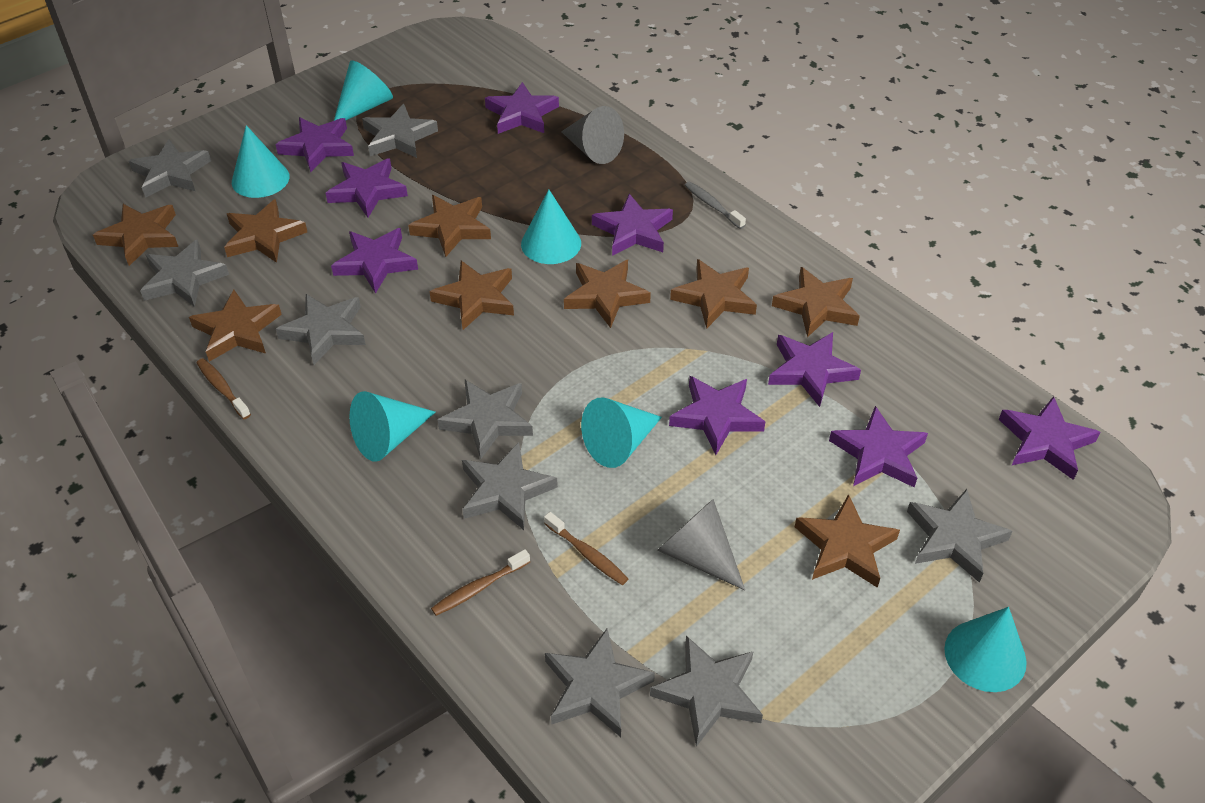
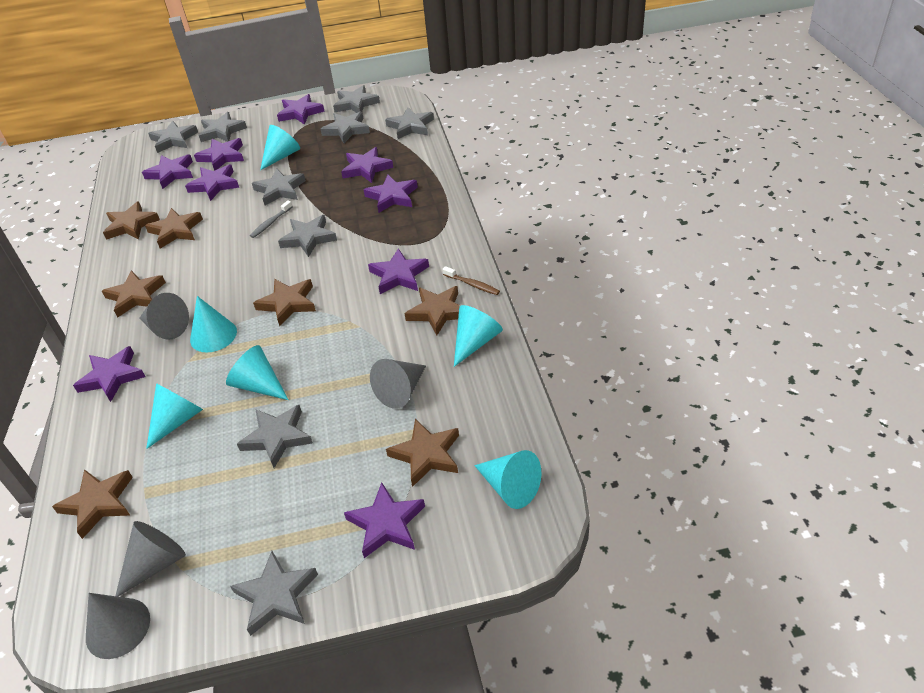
brown star: 9 -> 7
brown toothbrush: 3 -> 1
grey cone: 2 -> 4

